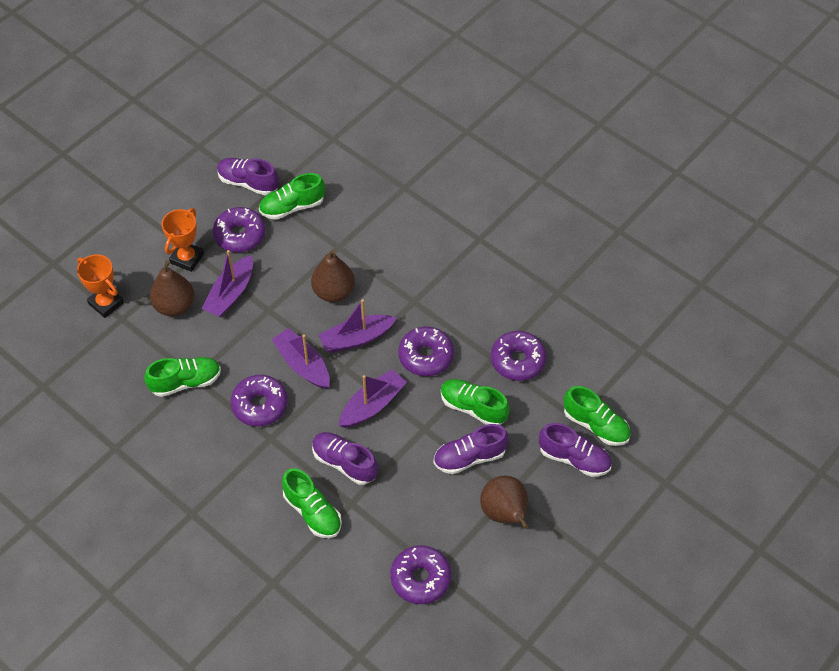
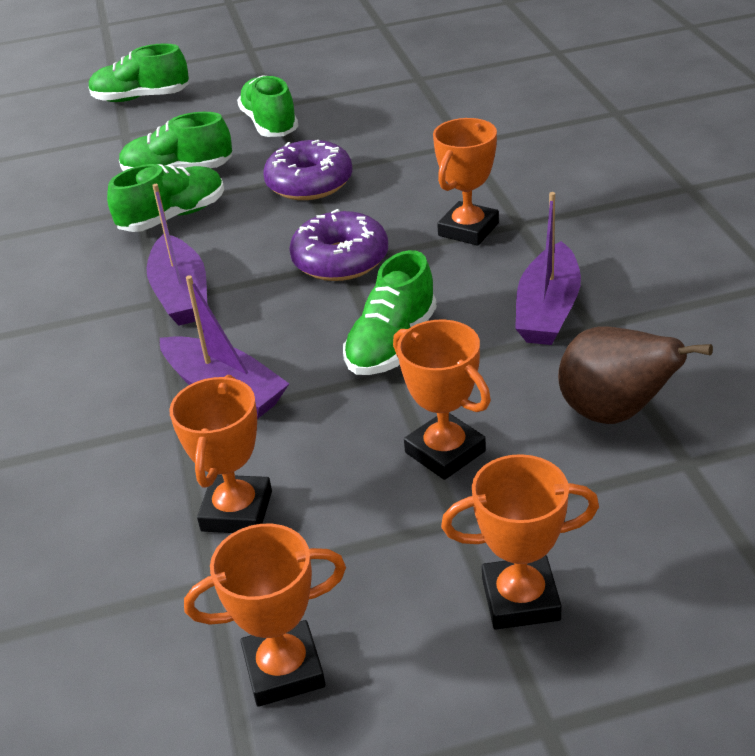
brown pear: 3 -> 1
orange trophy: 2 -> 5
purple boat: 4 -> 3
purple donut: 5 -> 2
purple shoe: 4 -> 0

